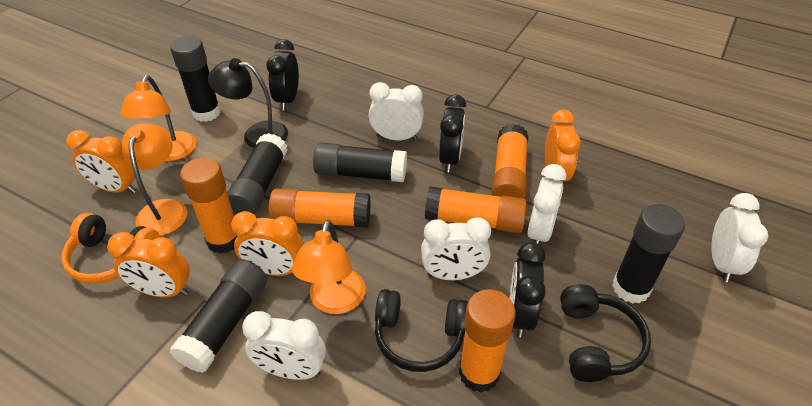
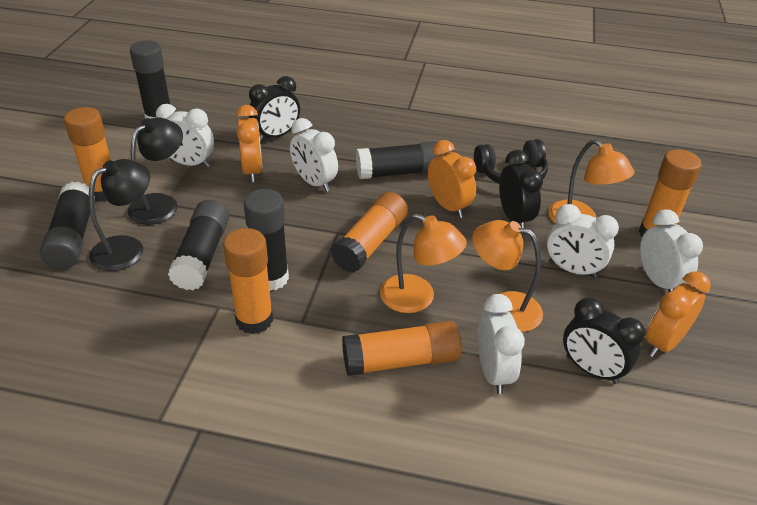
black headphones: 2 -> 1
black lamp: 1 -> 2
orange clock: 4 -> 3
orange headphones: 1 -> 0

